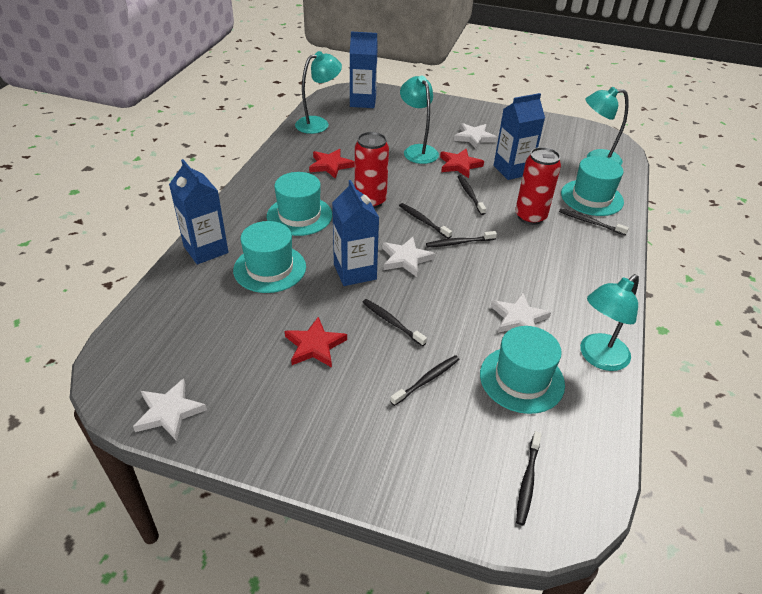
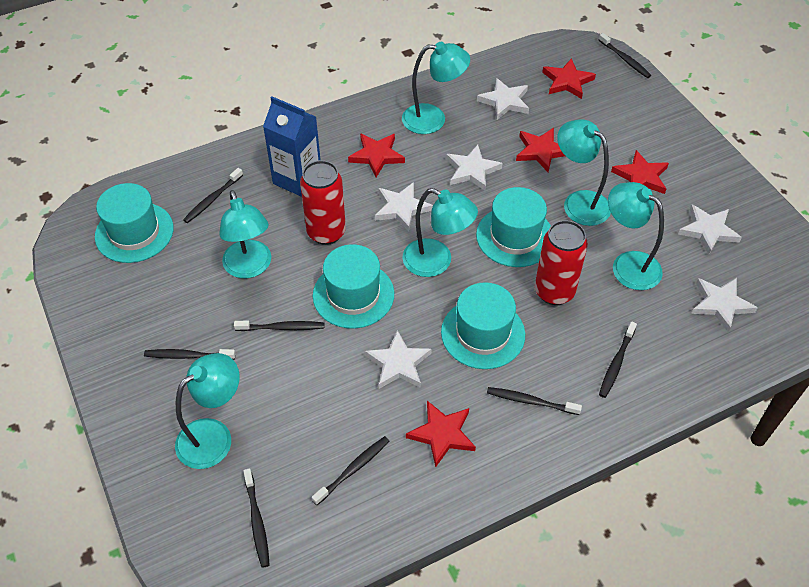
black toothbrush: 7 -> 8
blue carton: 4 -> 1
red star: 3 -> 5
turquoise lamp: 4 -> 6
white star: 4 -> 6

